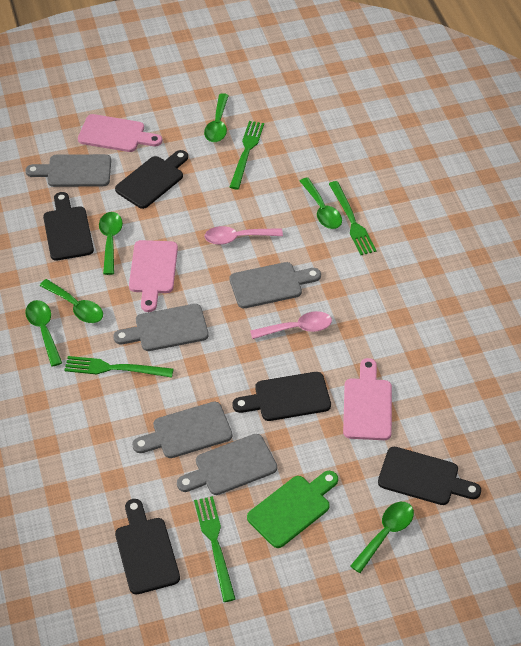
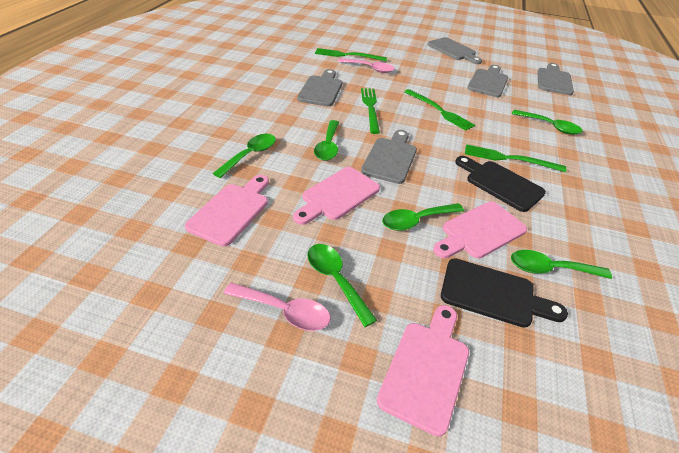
black cutting board: 5 -> 2
green cutting board: 1 -> 0
pink cutting board: 3 -> 4

